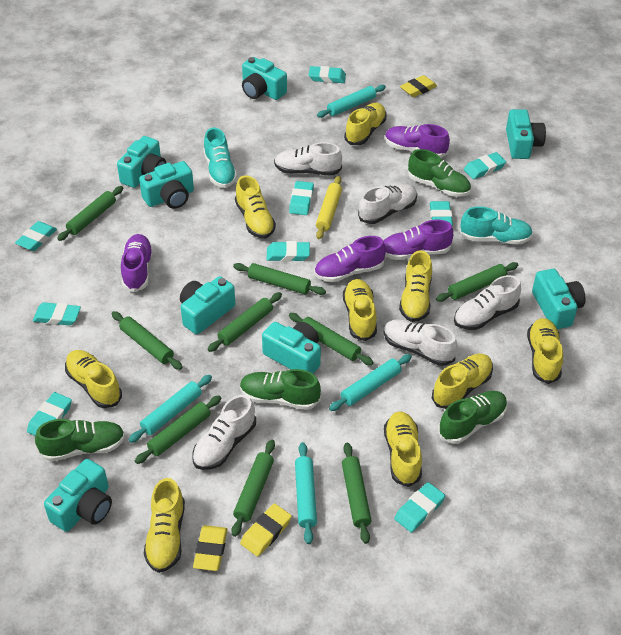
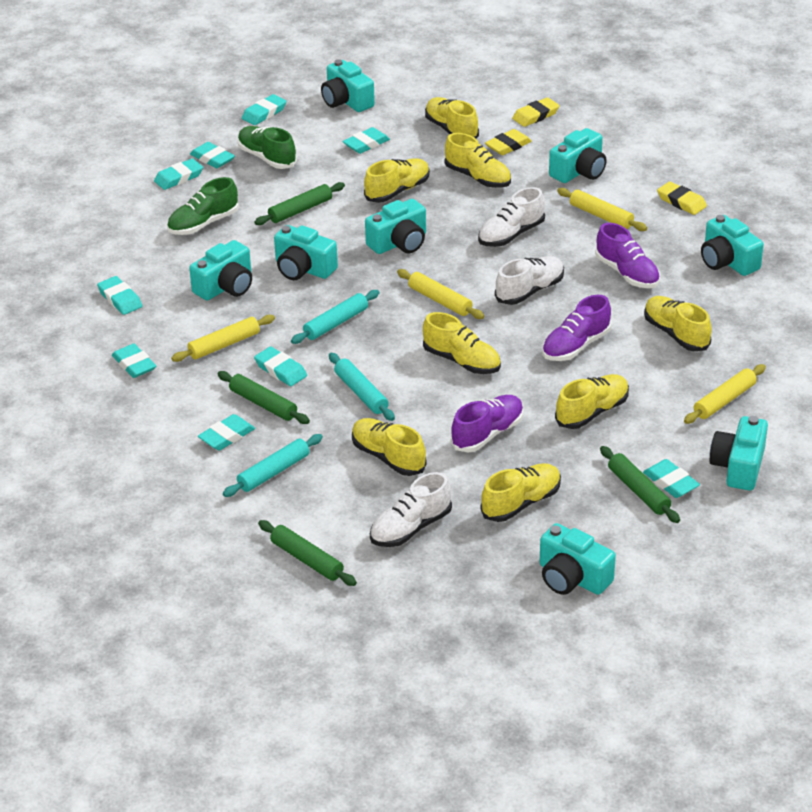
green rolling pin: 9 -> 4
green shoe: 4 -> 2
purple shoe: 4 -> 3
turquoise rolling pin: 4 -> 3
turquoise shoe: 2 -> 0
white shoe: 5 -> 3
yellow rolling pin: 1 -> 4
yellow shoe: 9 -> 8

